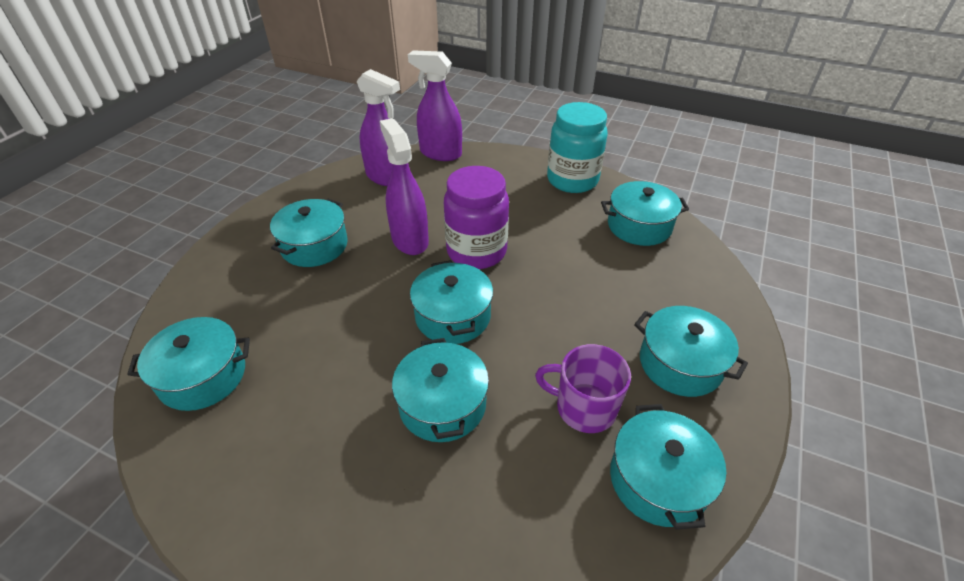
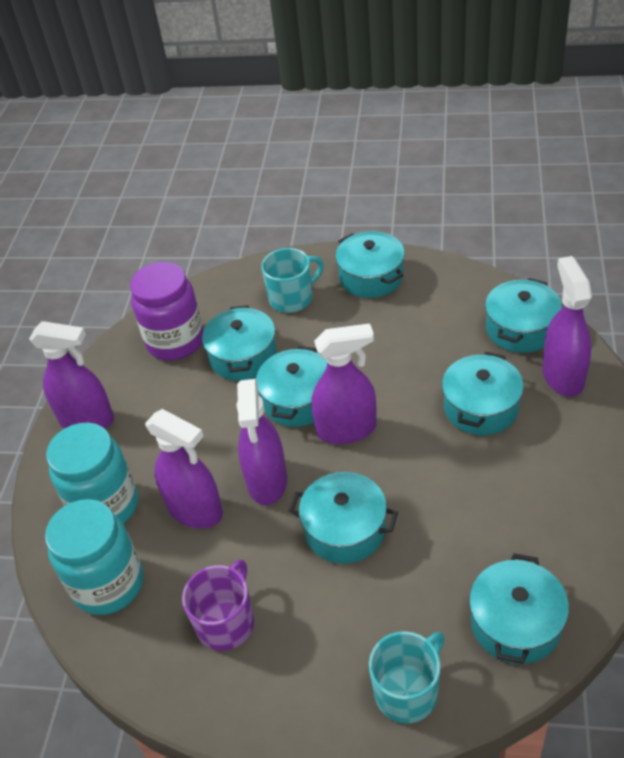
purple spray bottle: 3 -> 5
turquoise jar: 1 -> 2
turquoise mug: 0 -> 2

